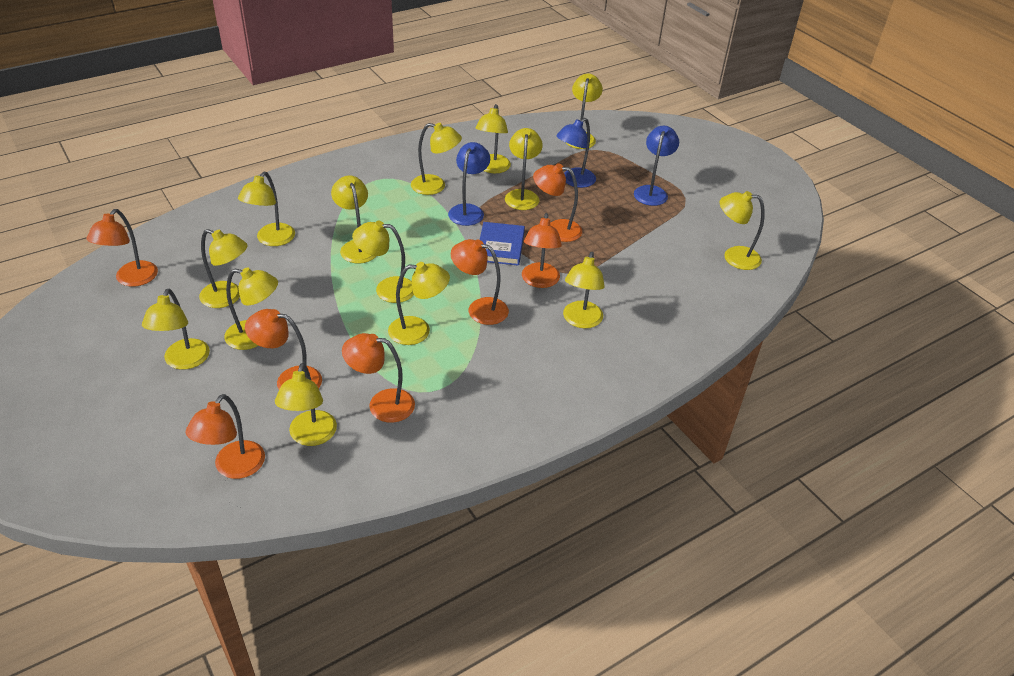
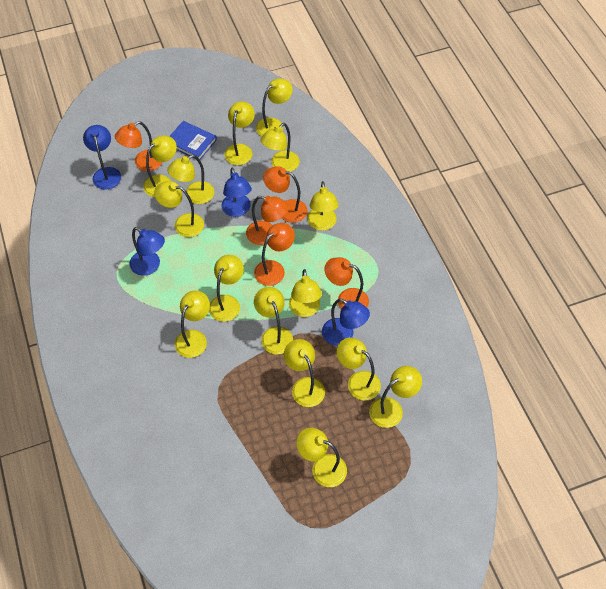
blue lamp: 3 -> 4
orange lamp: 7 -> 5
yellow lamp: 14 -> 15

